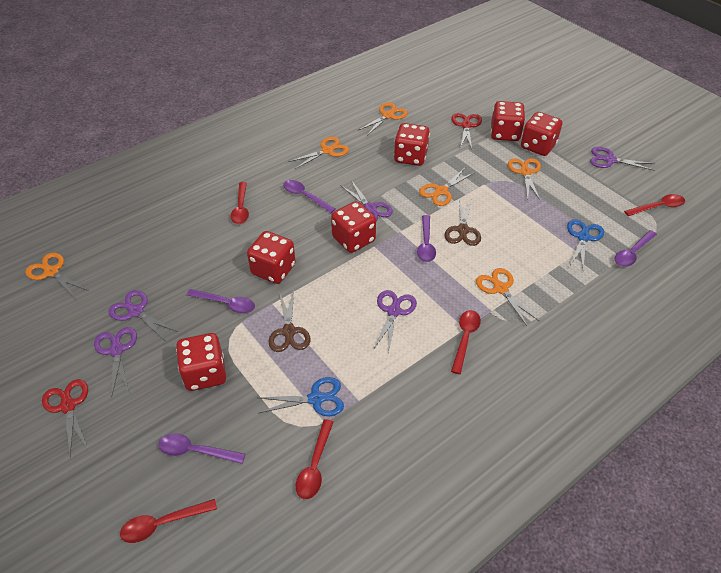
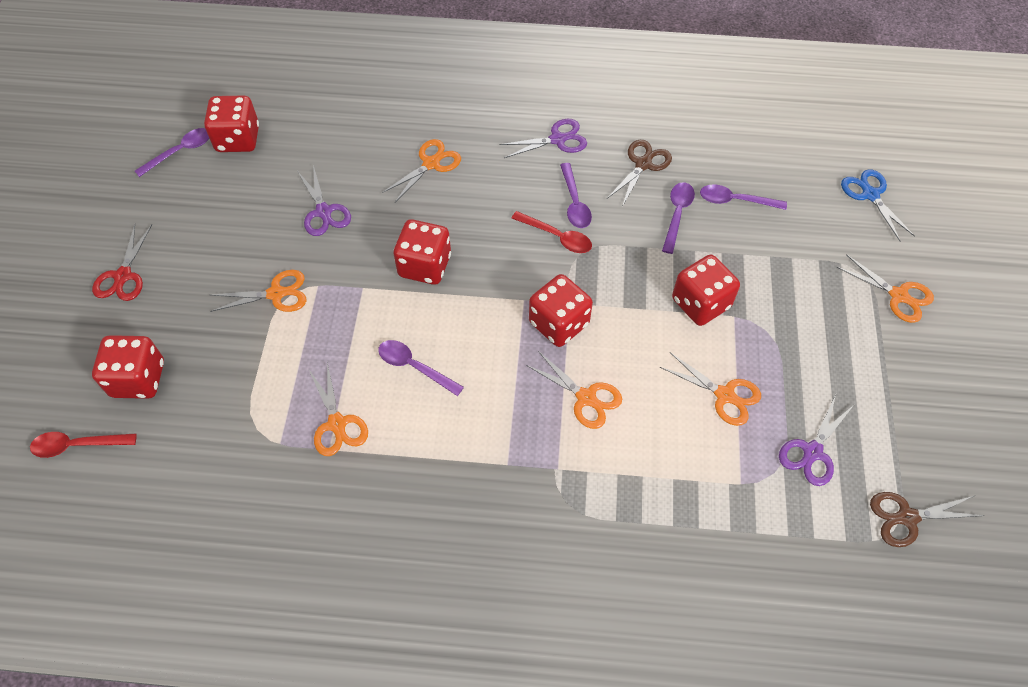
blue scissors: 2 -> 1
purple scissors: 5 -> 3
red dice: 6 -> 5
red scissors: 2 -> 1
red spoon: 5 -> 2

